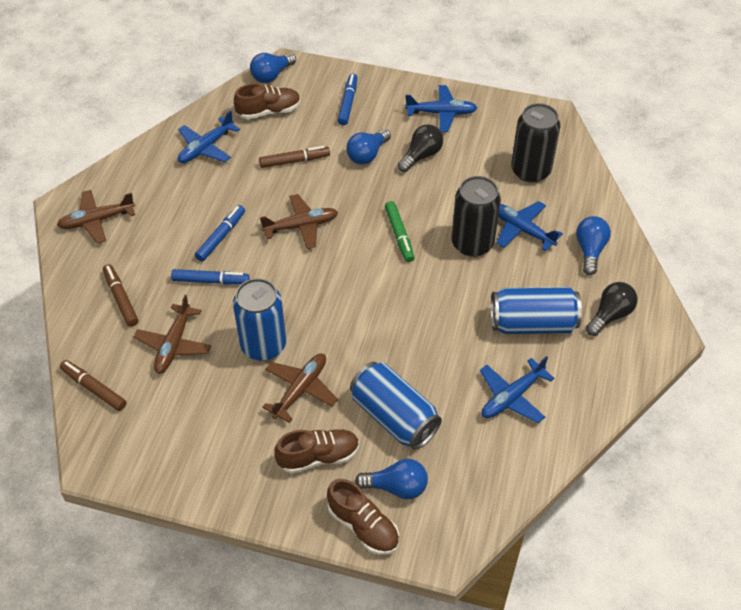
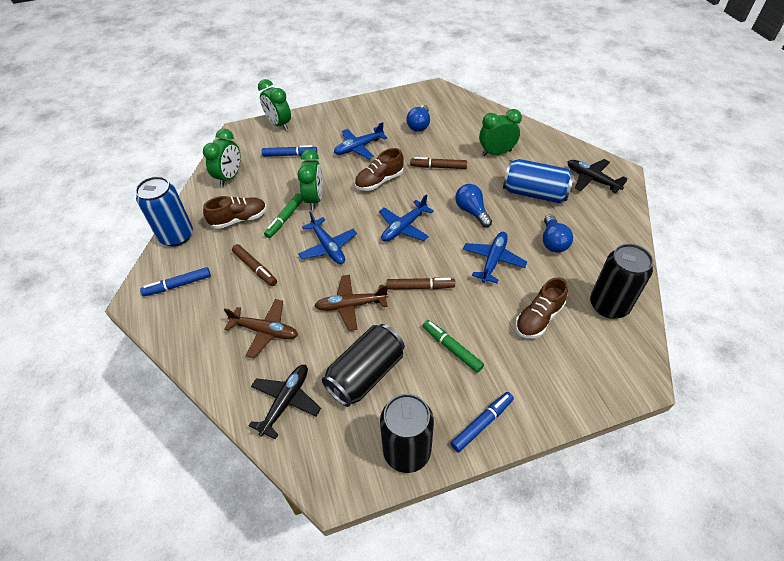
black can: 2 -> 3
black light bulb: 2 -> 0
black plane: 0 -> 2
blue can: 3 -> 2
blue light bulb: 4 -> 3
brown plane: 4 -> 2
green clock: 0 -> 4
green marker: 1 -> 2

